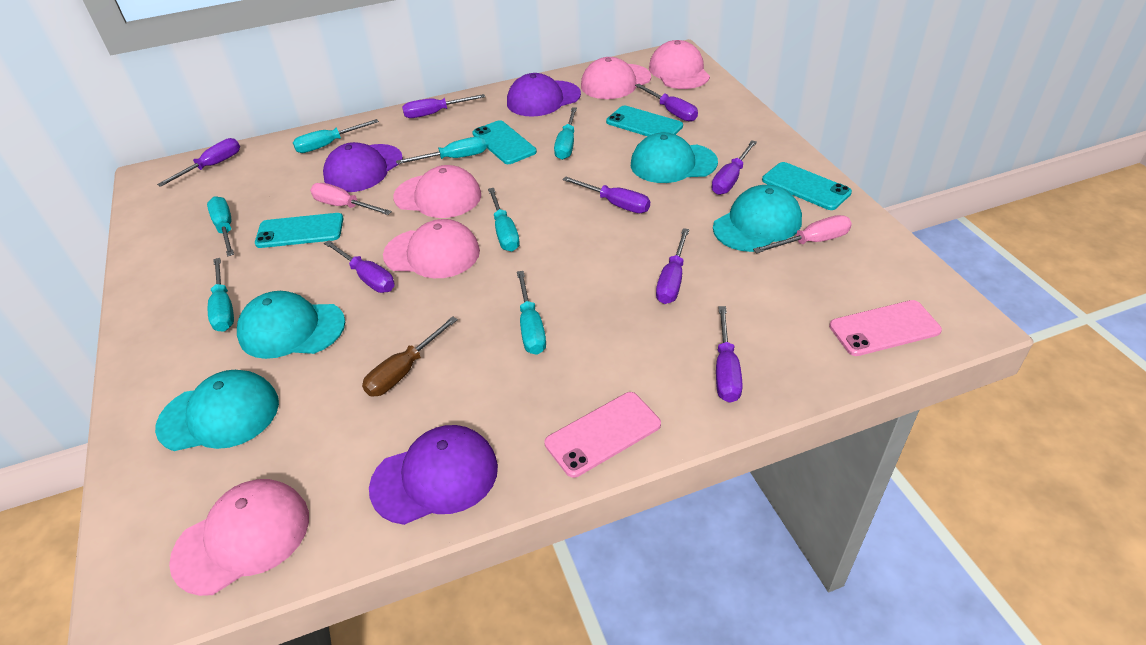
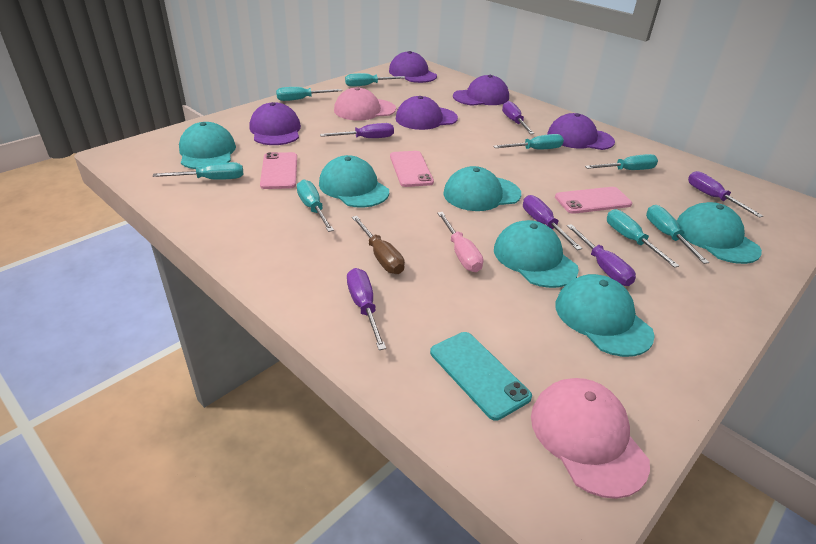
pink cap: 5 -> 2
pink phone: 2 -> 3
pink screwdriver: 2 -> 1
purple cap: 3 -> 5
purple screwdriver: 8 -> 6
turquoise cap: 4 -> 6
turquoise phone: 4 -> 1
turquoise screwdriver: 7 -> 8

